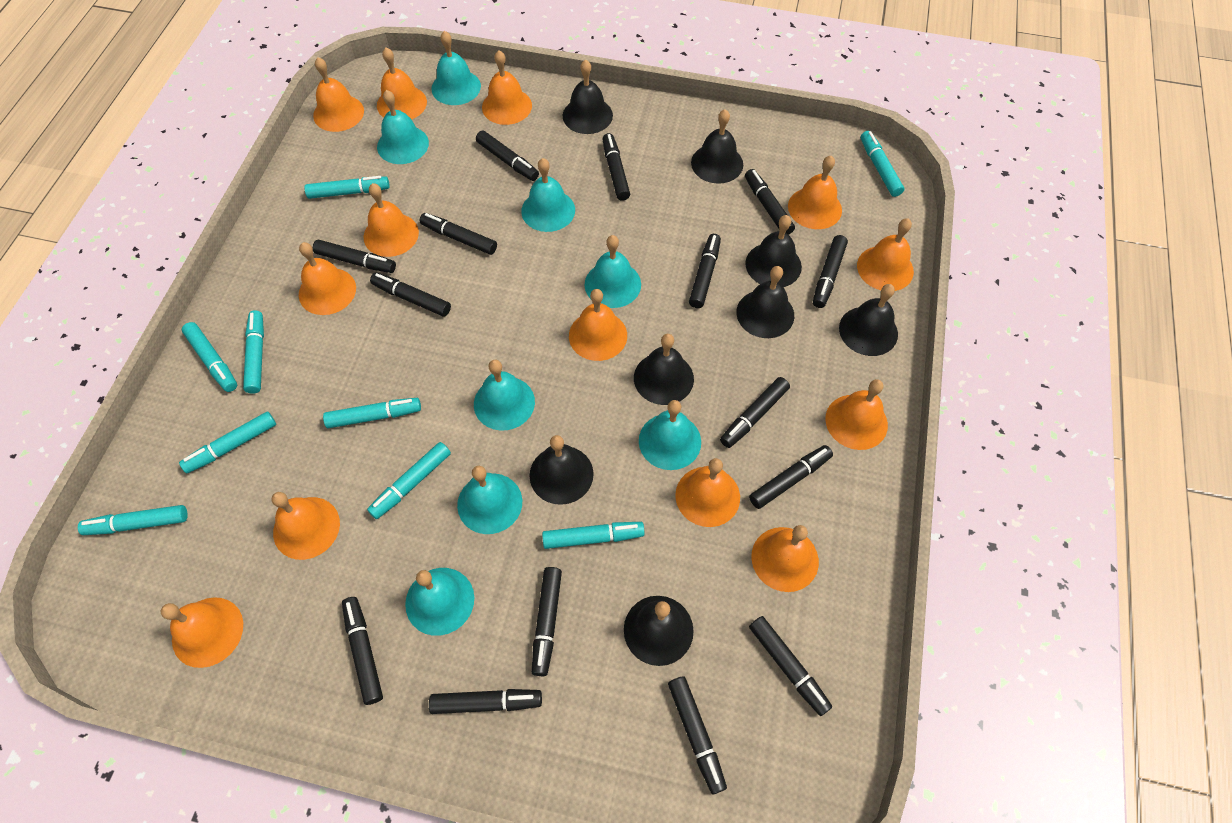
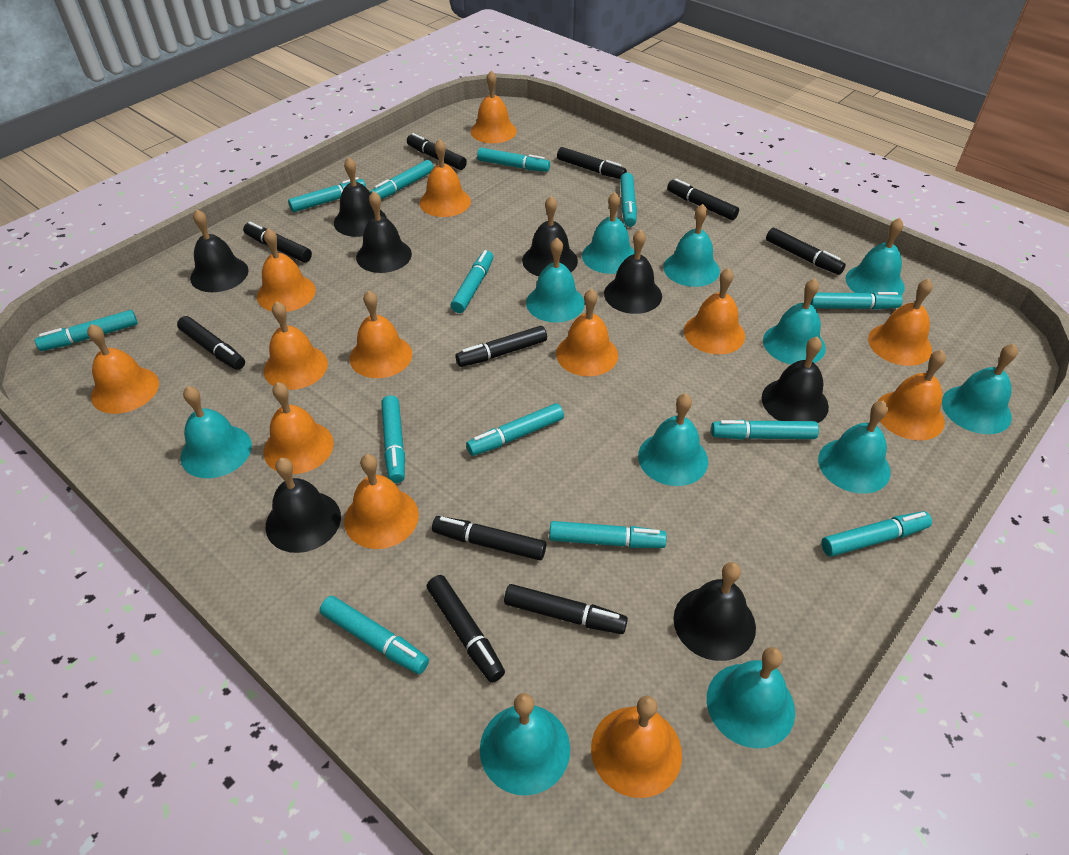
black marker: 15 -> 10
turquoise bell: 8 -> 11
turquoise marker: 9 -> 13

